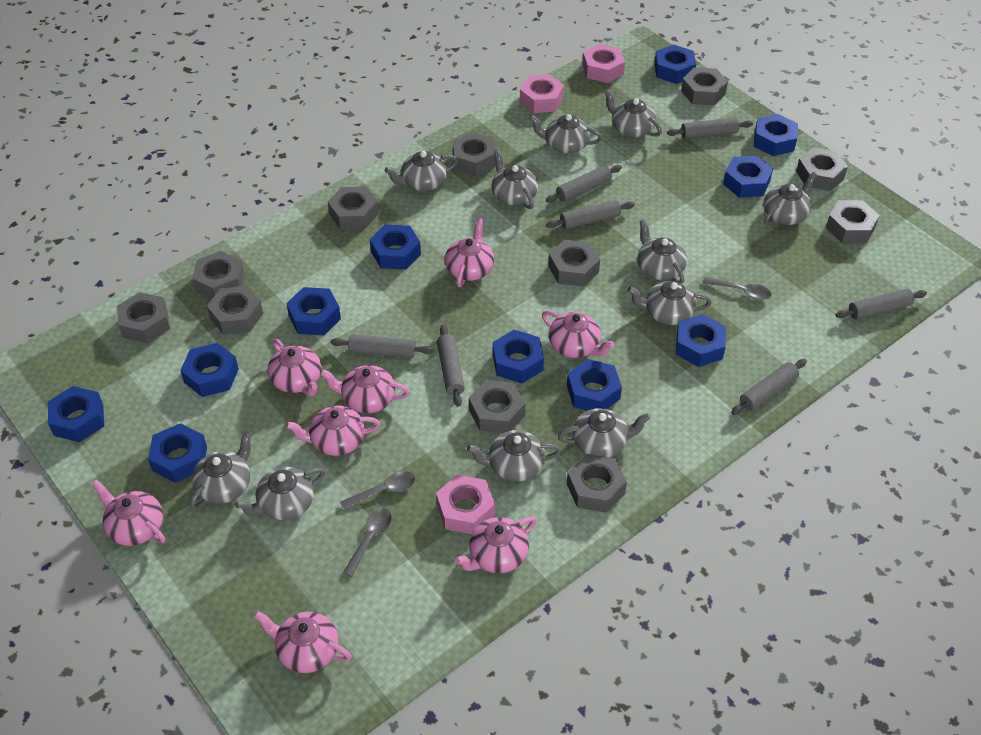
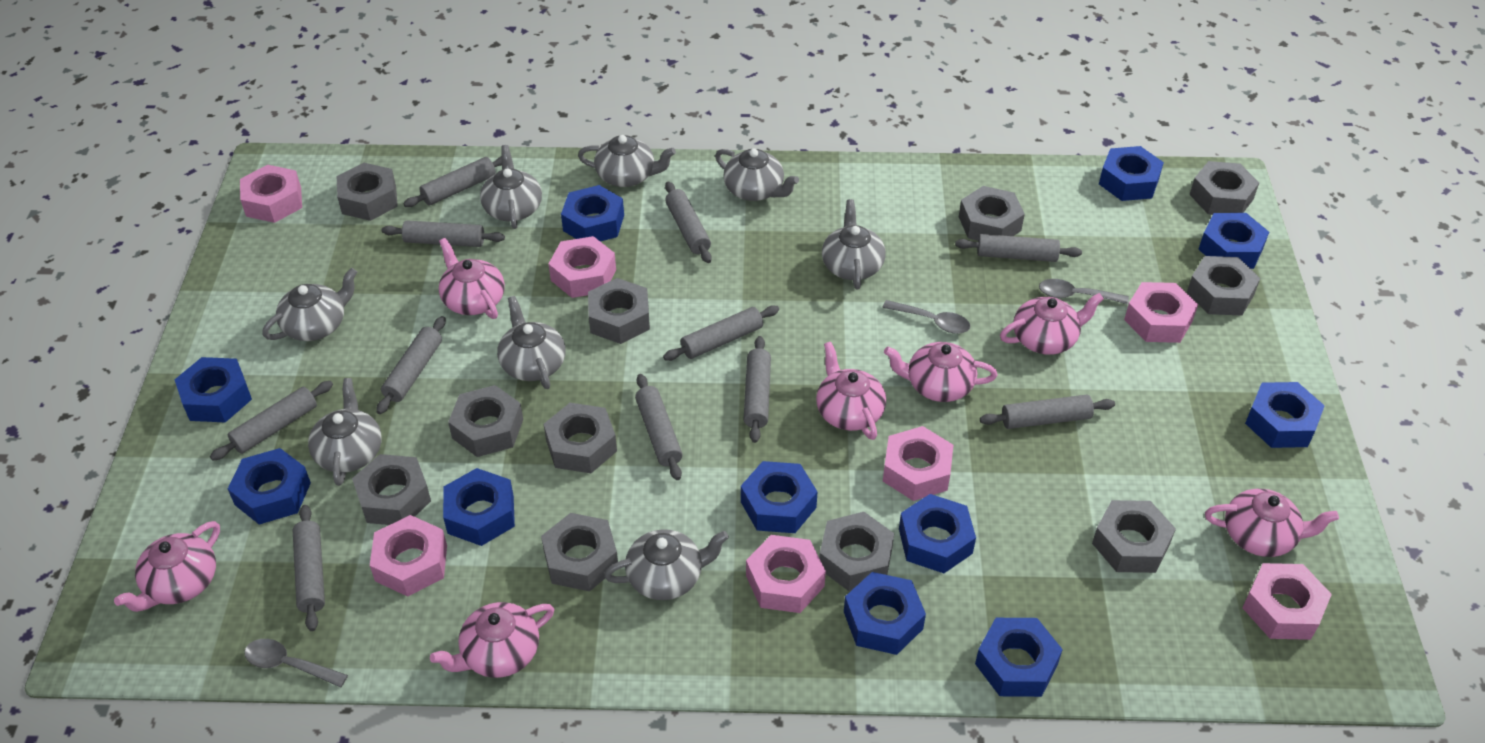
grey rolling pin: 7 -> 11
grey teapot: 11 -> 8
pink nut: 3 -> 7
pink teapot: 8 -> 7

